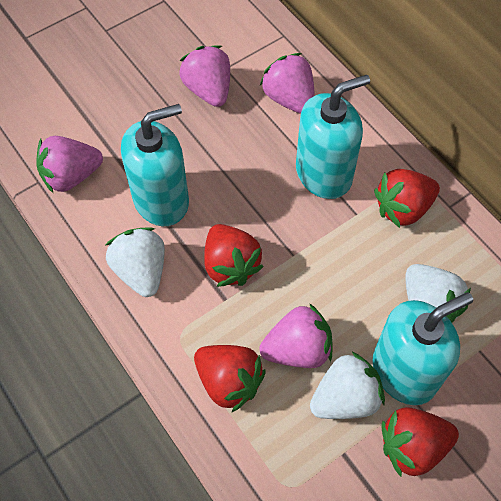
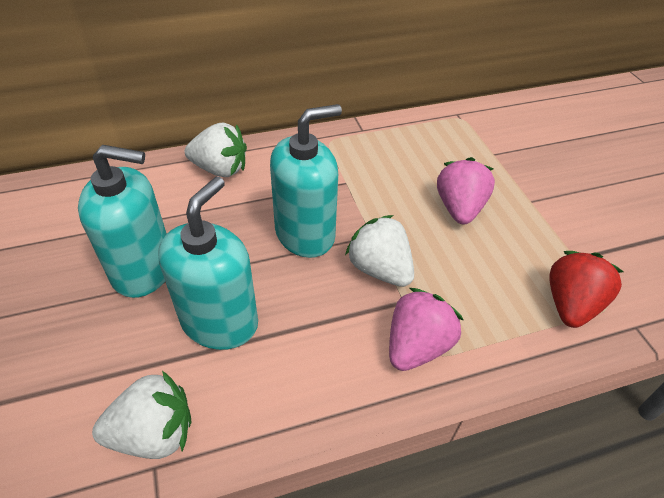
pink strawberry: 4 -> 2
red strawberry: 4 -> 1

